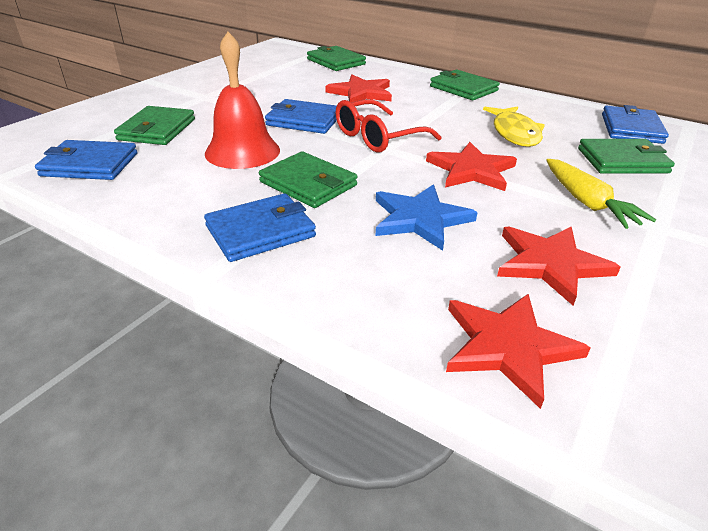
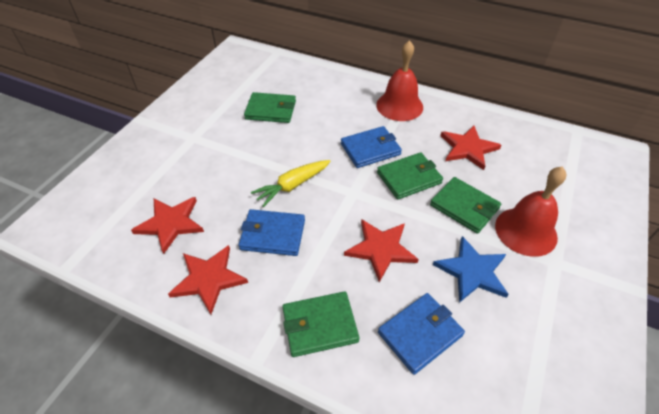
blue wallet: 4 -> 3
green wallet: 5 -> 4
red bell: 1 -> 2
red glasses: 1 -> 0
yellow fish: 1 -> 0

